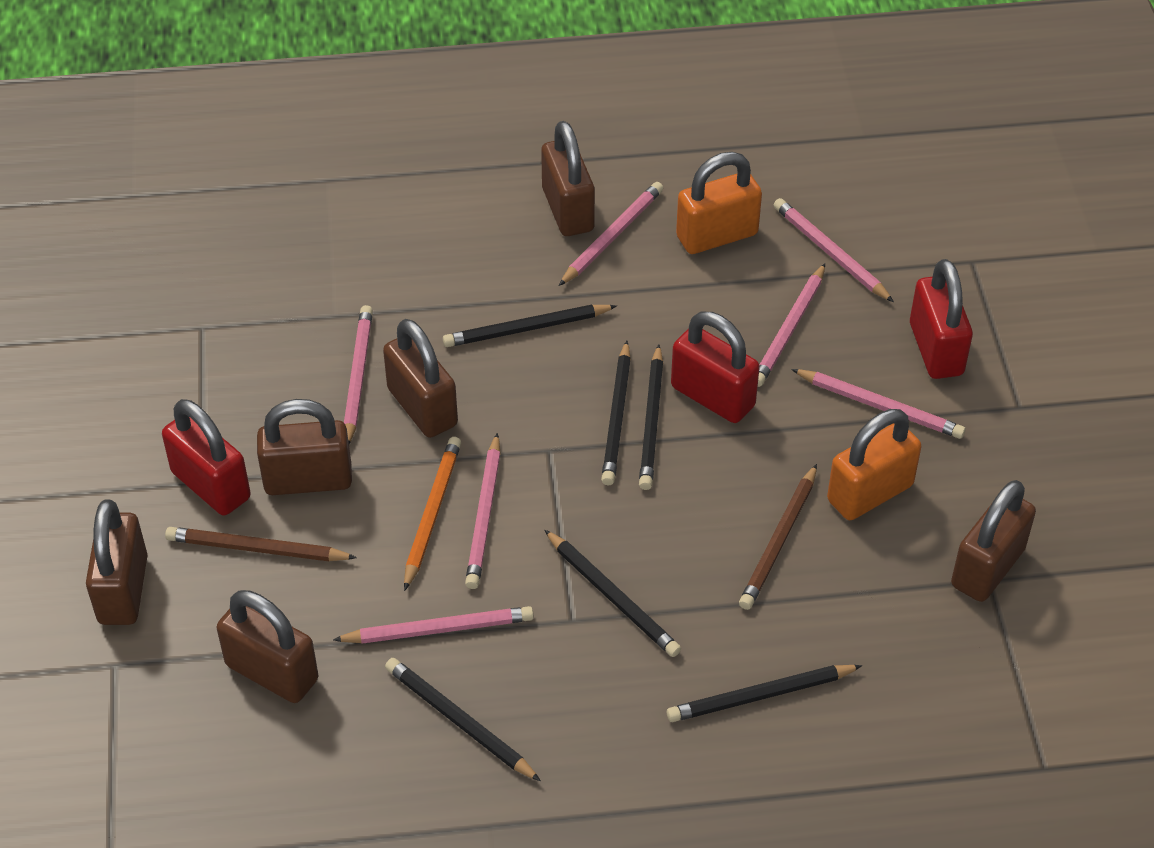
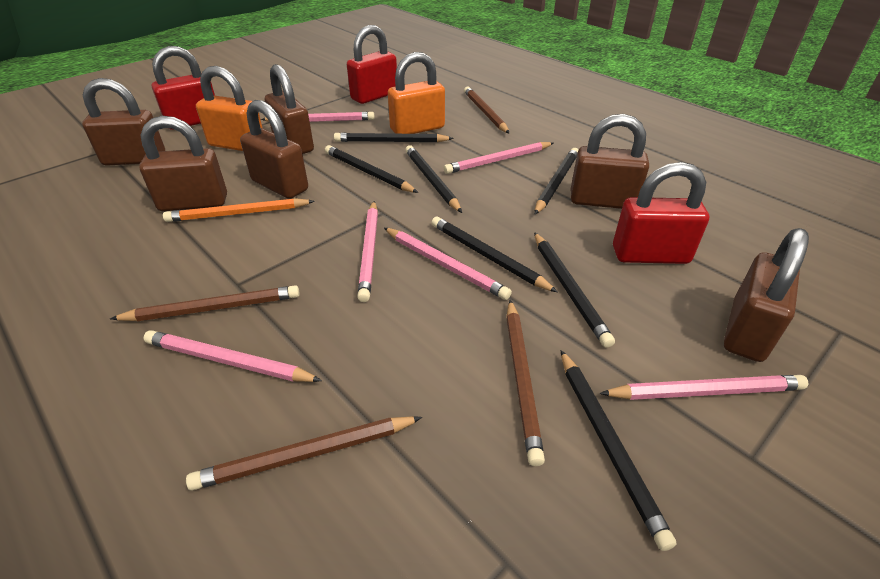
black pencil: 6 -> 7
brown pencil: 2 -> 4
pink pencil: 7 -> 6

